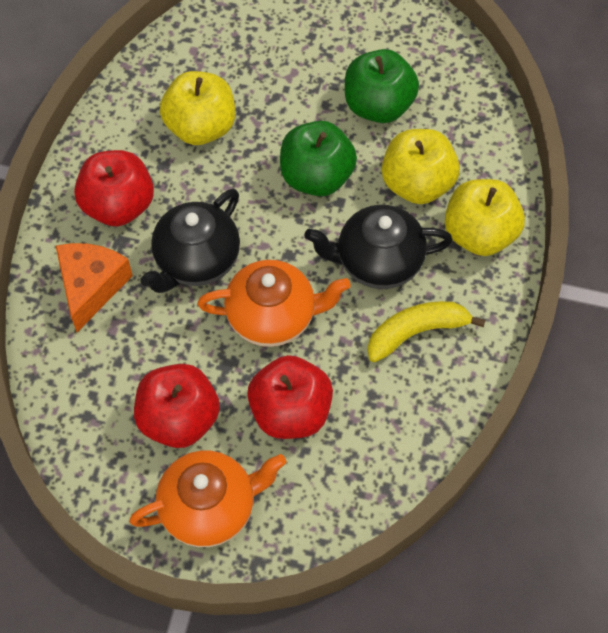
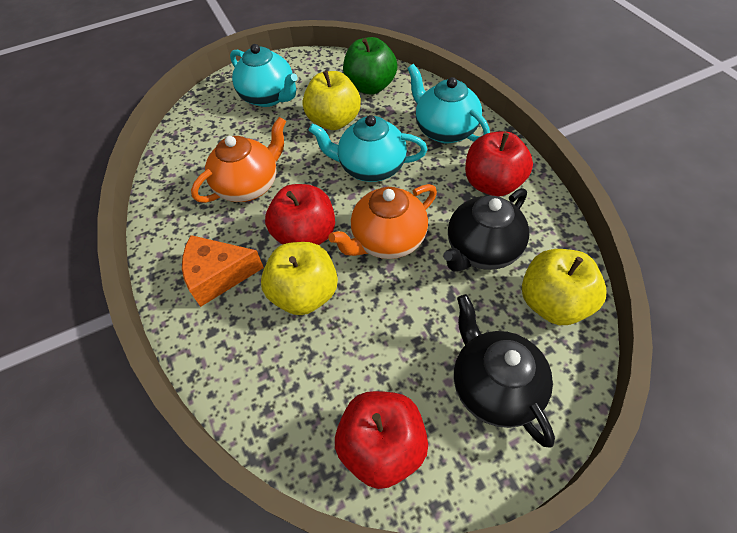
green apple: 2 -> 1
turquoise teapot: 0 -> 3
yellow banana: 1 -> 0

